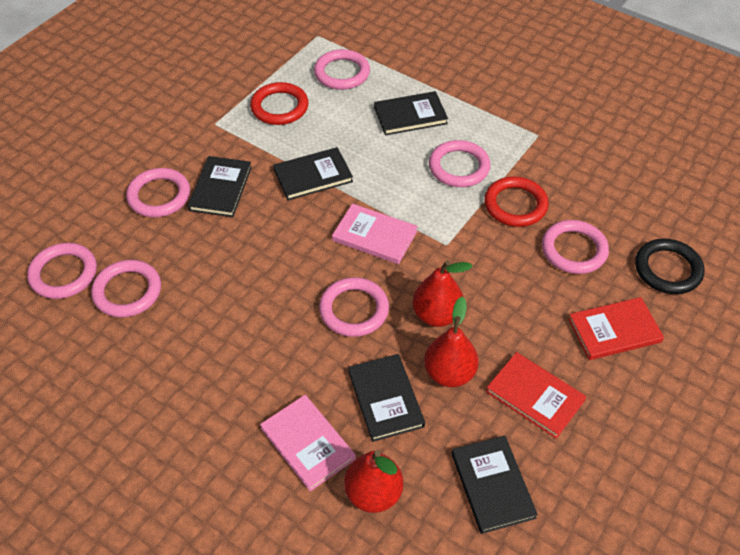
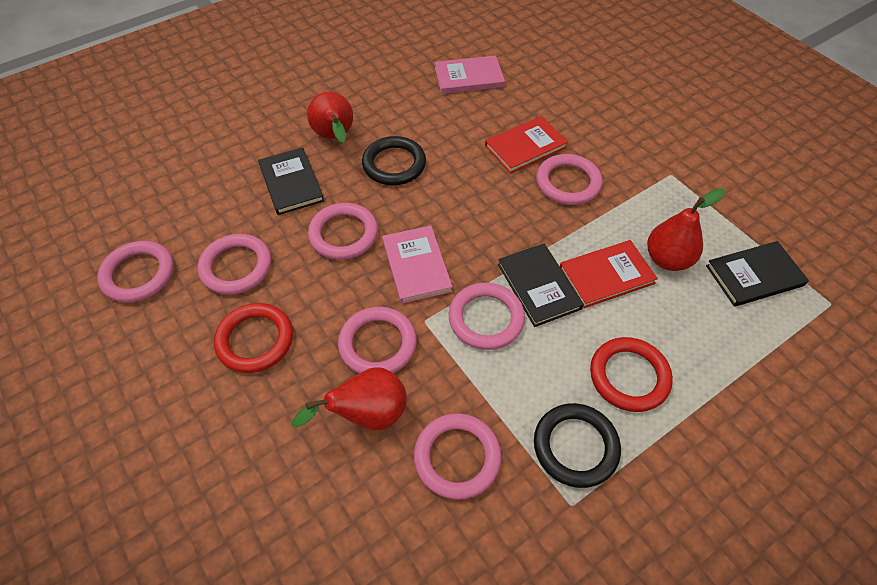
black book: 5 -> 3
black ring: 1 -> 2

